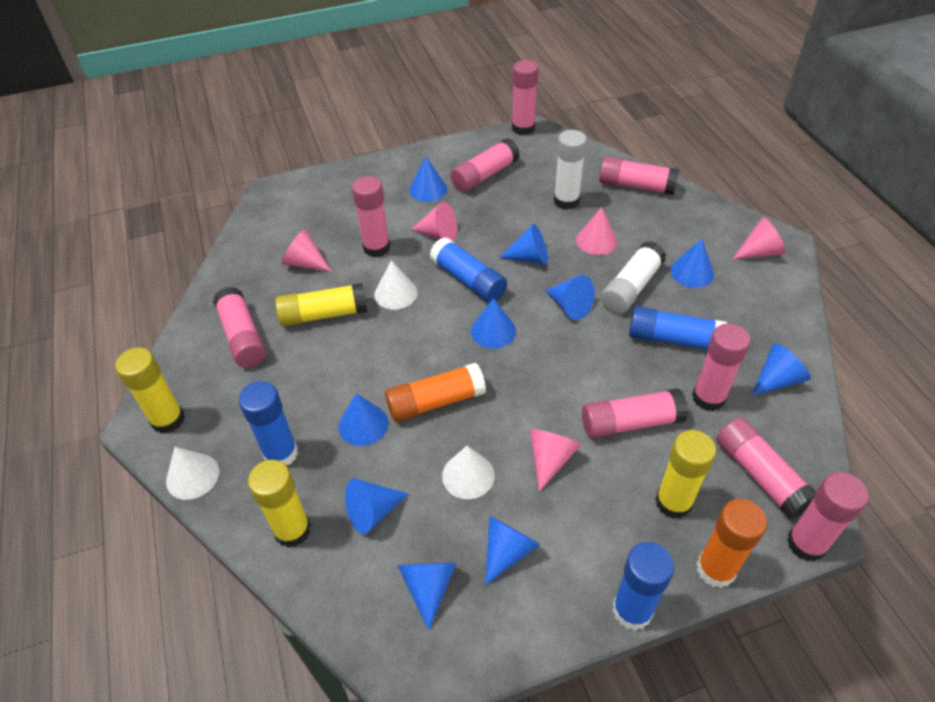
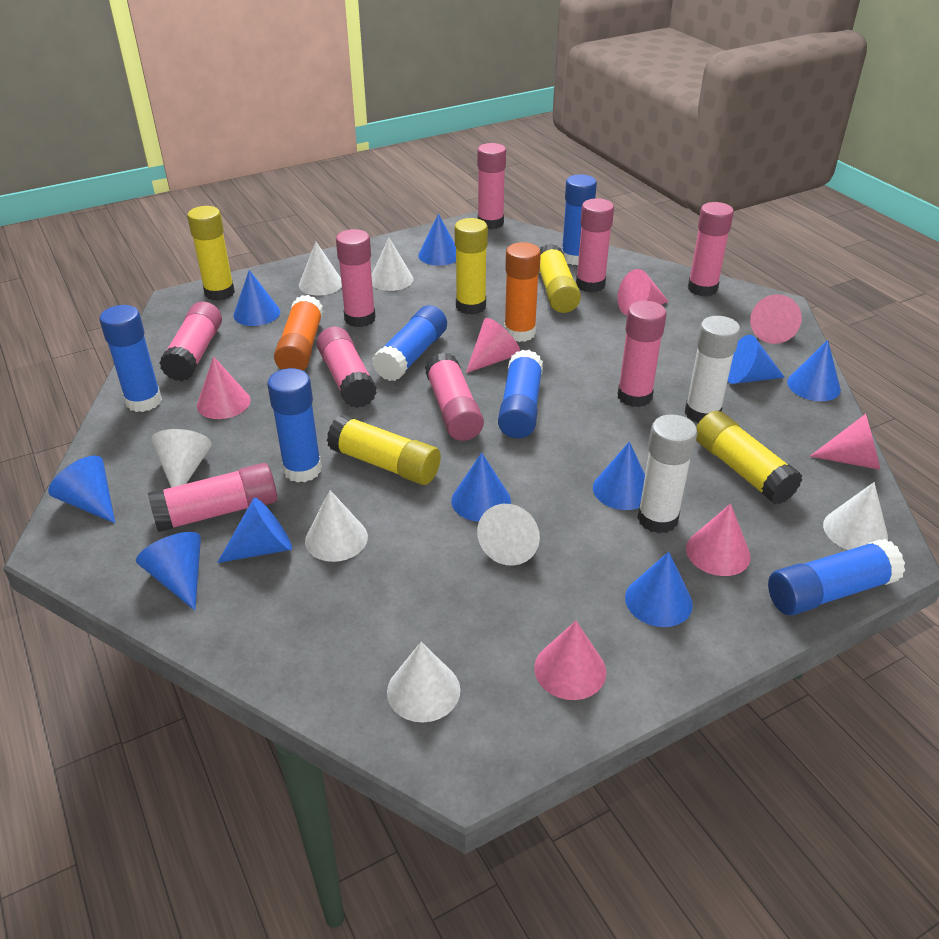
blue glue stick: 4 -> 6
pink cone: 5 -> 7
white cone: 3 -> 7
yellow glue stick: 4 -> 5

